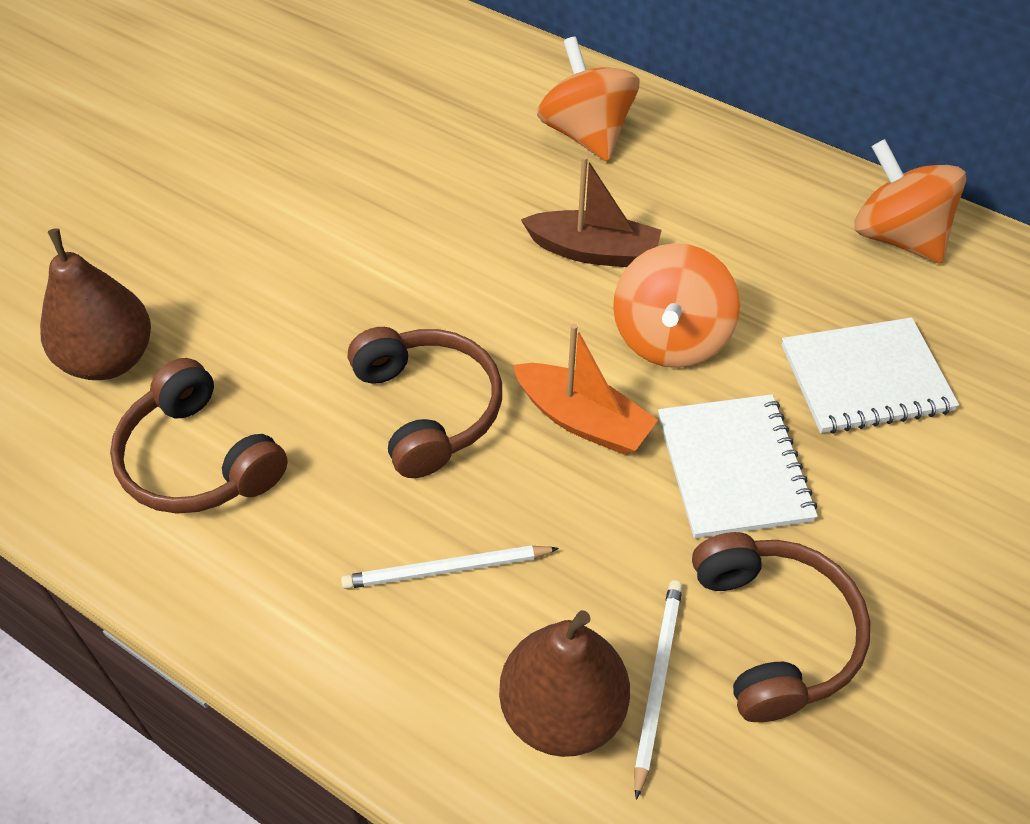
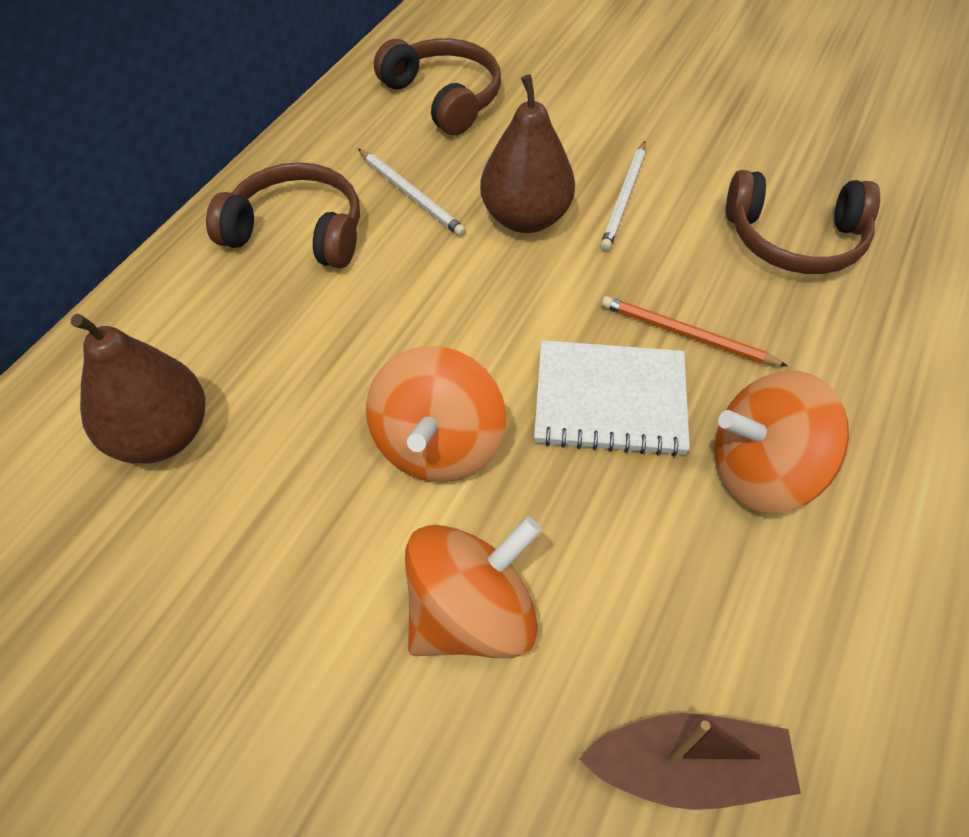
orange boat: 1 -> 0
orange pencil: 0 -> 1
white notebook: 2 -> 1

